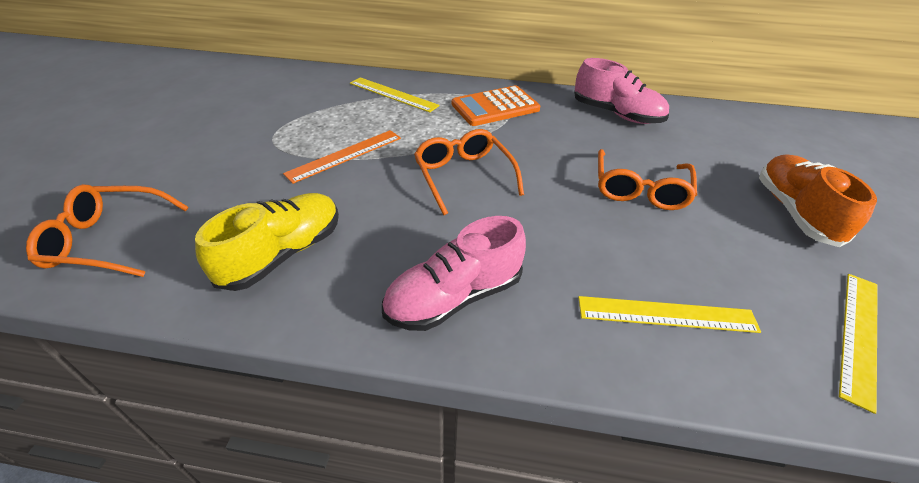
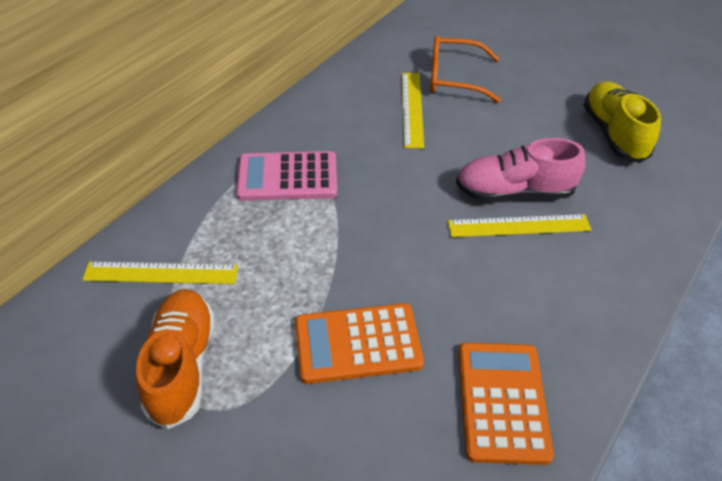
orange calculator: 1 -> 2
orange glasses: 3 -> 1
orange ruler: 1 -> 0
pink calculator: 0 -> 1
pink shoe: 2 -> 1

